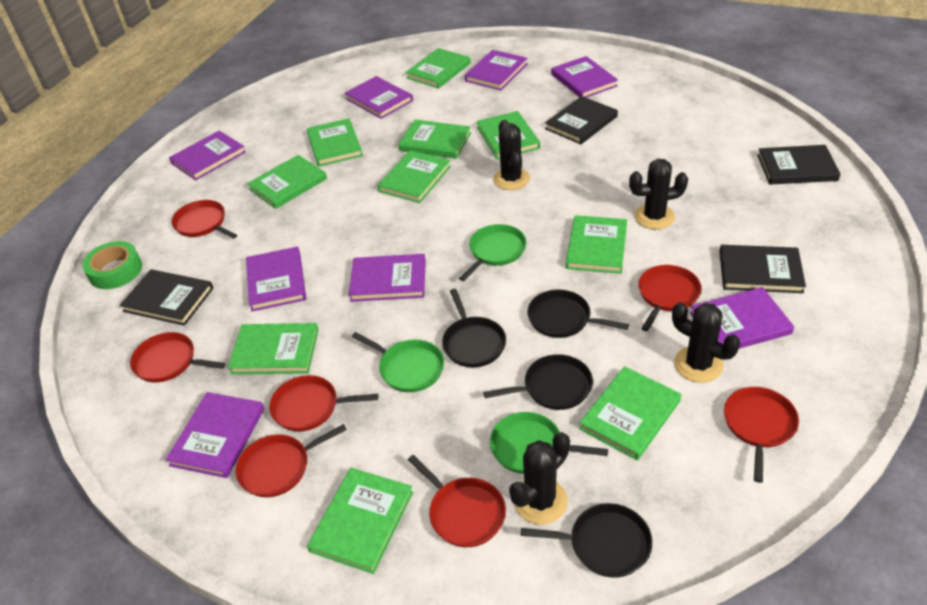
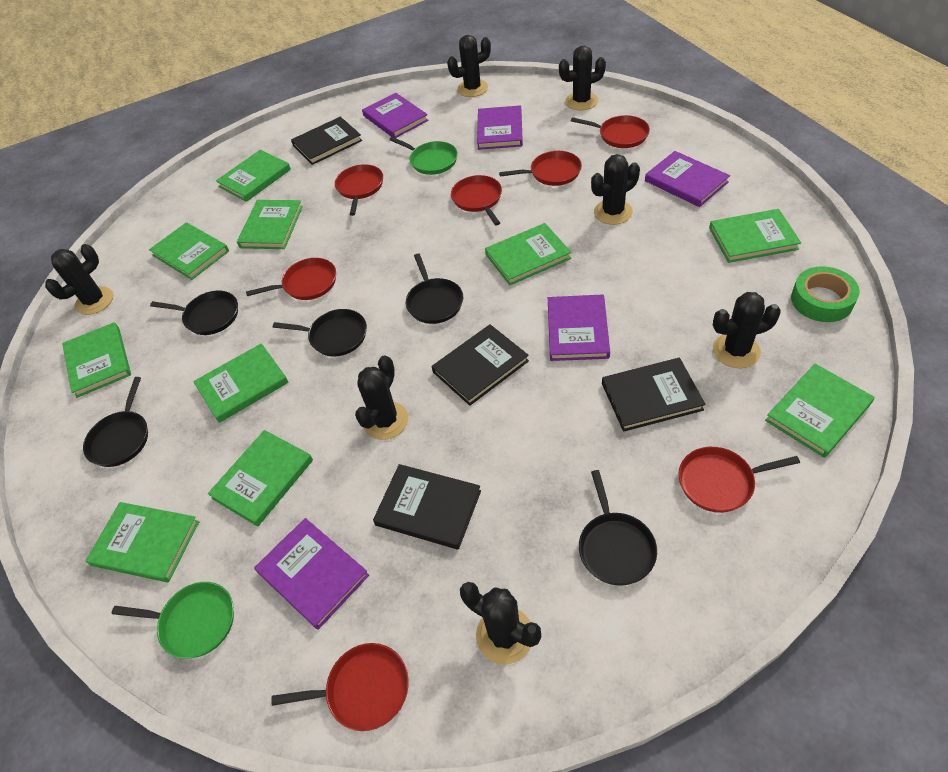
black cactus: 4 -> 7
black pan: 4 -> 5
green pan: 3 -> 2
purple book: 8 -> 5

